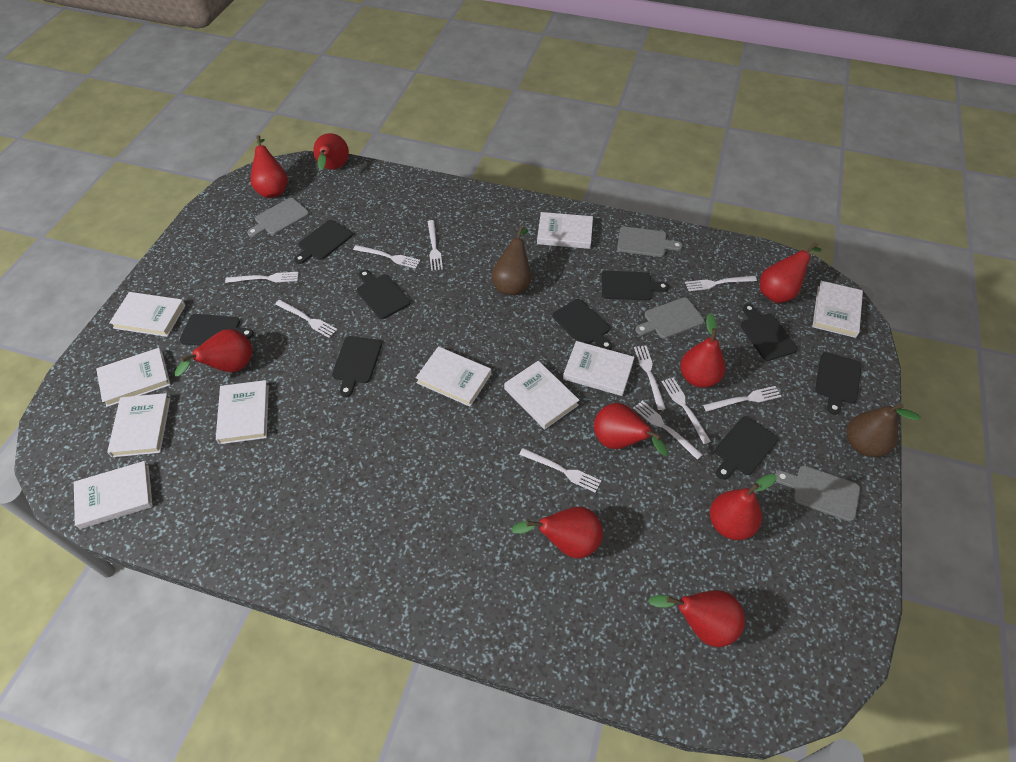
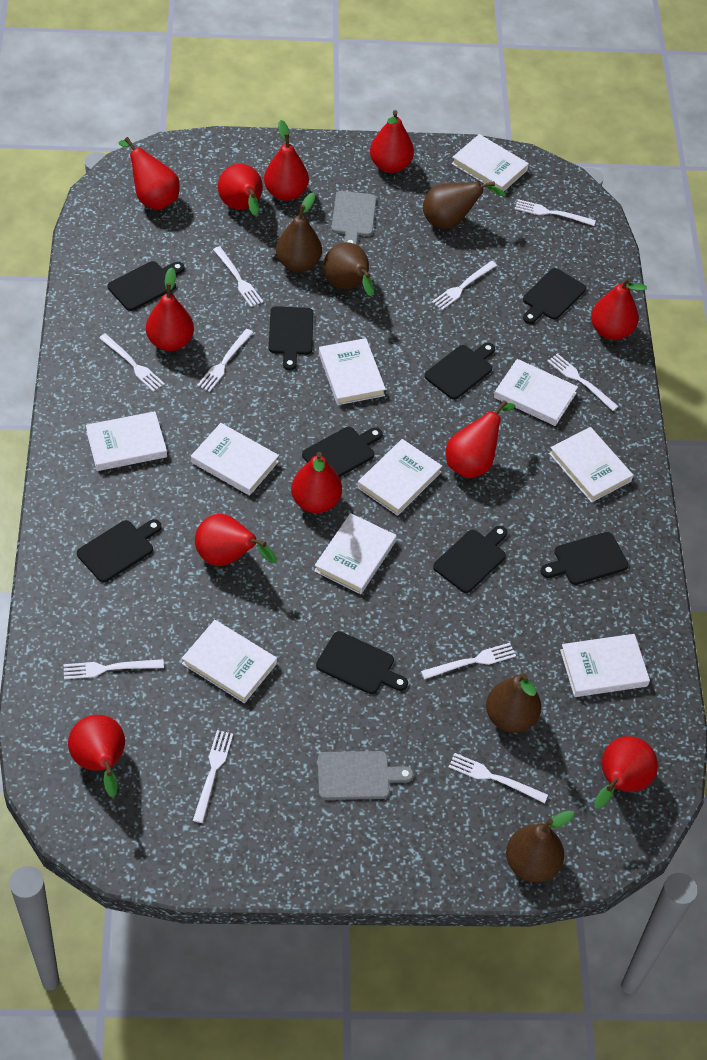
brown pear: 2 -> 5
grey cutting board: 4 -> 2
red pear: 9 -> 11

